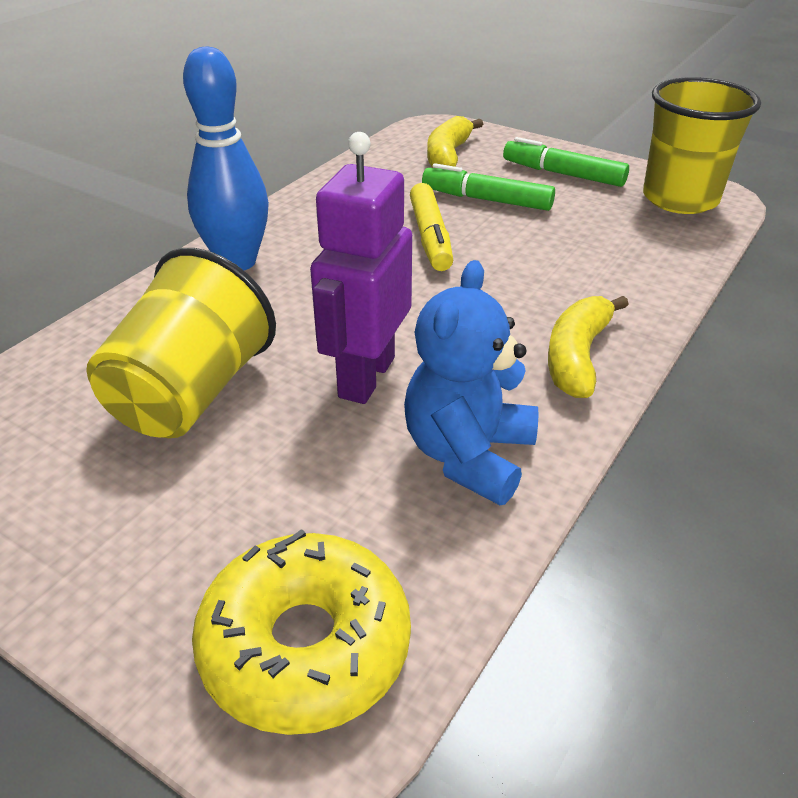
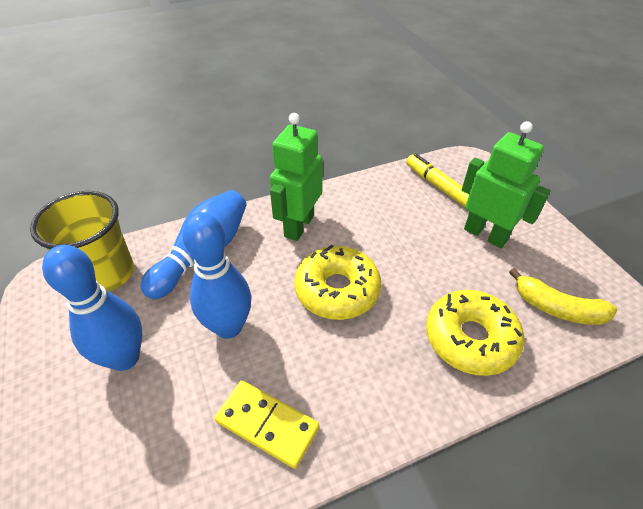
blue bowling pin: 1 -> 3
blue teddy bear: 1 -> 0
green marker: 2 -> 0
green robot: 0 -> 2
purple robot: 1 -> 0
yellow banana: 2 -> 1
yellow cup: 2 -> 1
yellow domino: 0 -> 1
yellow donut: 1 -> 2

